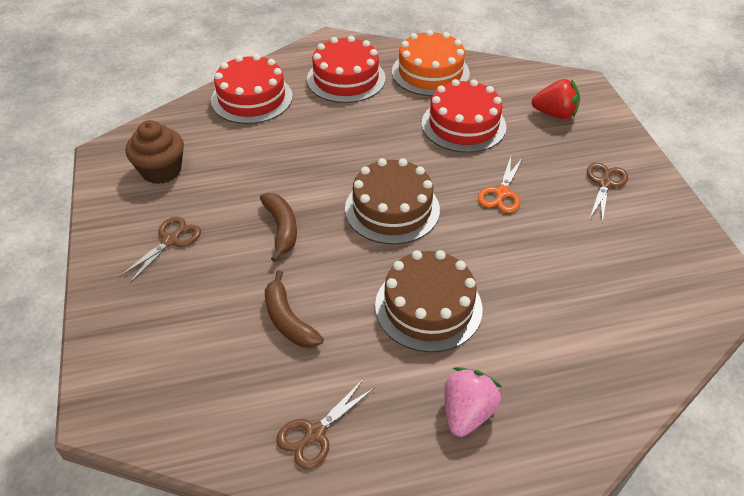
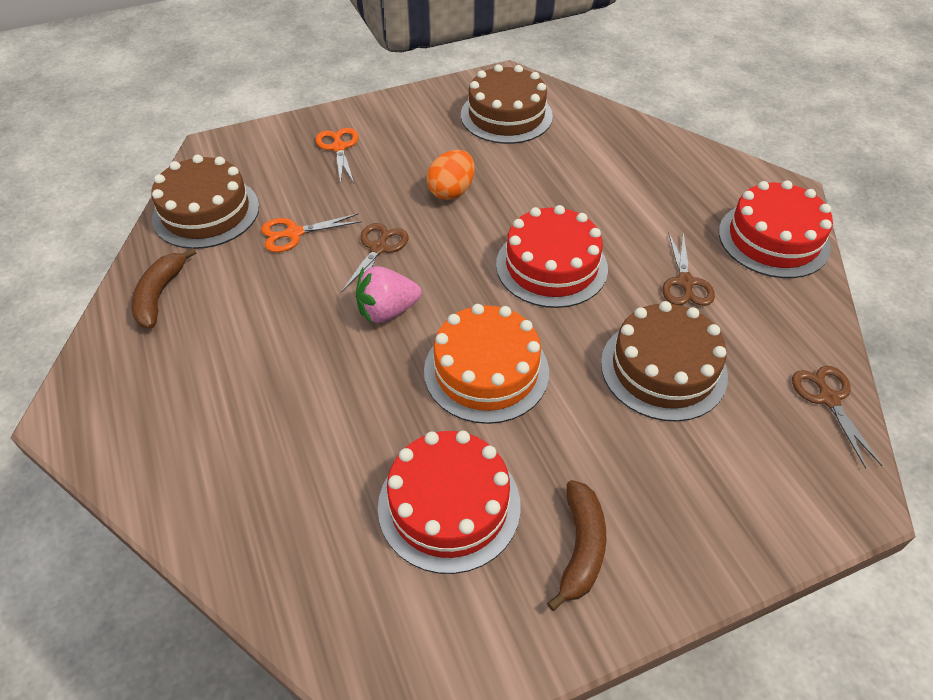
brown cake: 2 -> 3
brown cupcake: 1 -> 0
orange egg: 0 -> 1
orange scissors: 1 -> 2
red strawberry: 1 -> 0

